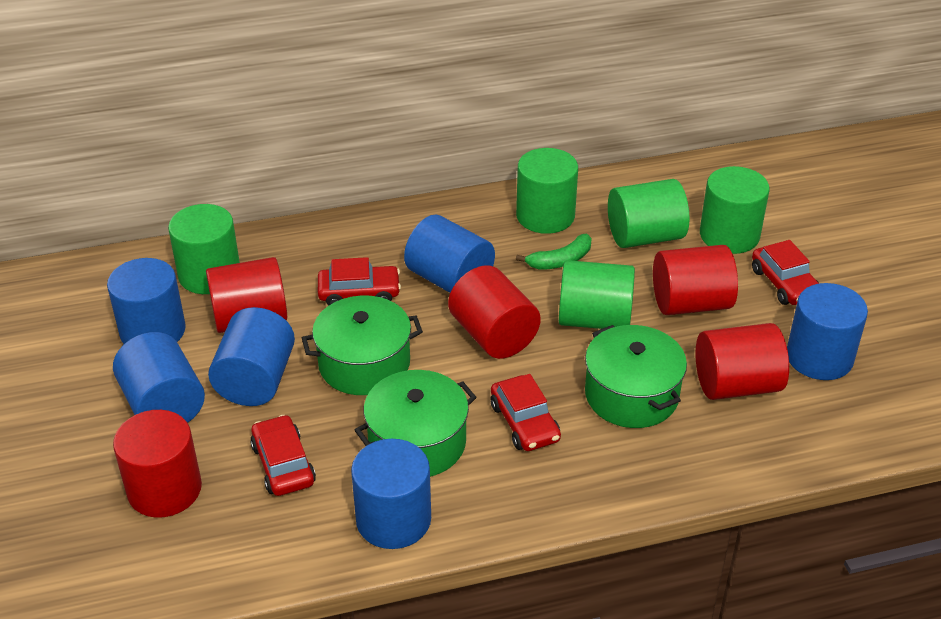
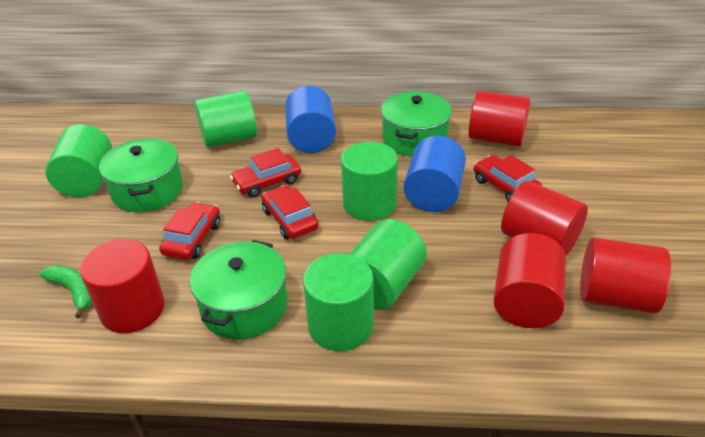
blue cylinder: 6 -> 2

